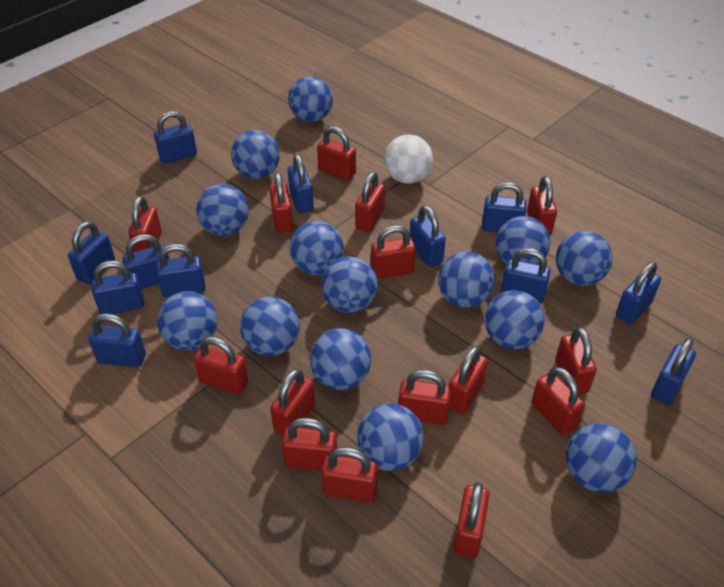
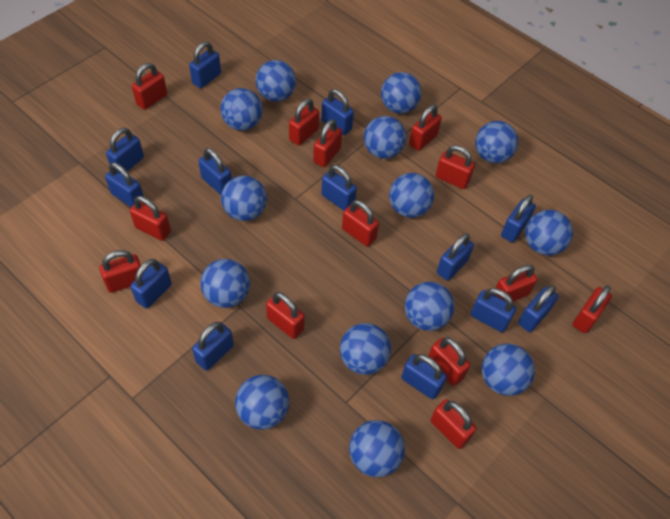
blue padlock: 12 -> 13
red padlock: 15 -> 13
white ball: 1 -> 0

